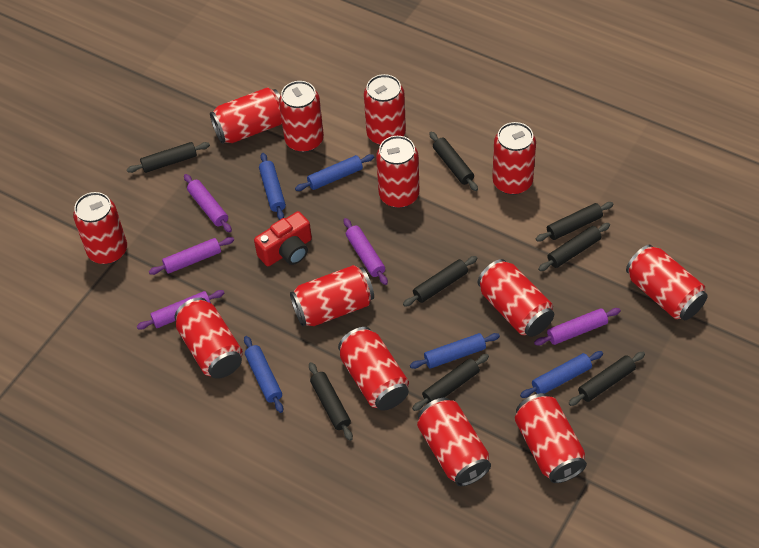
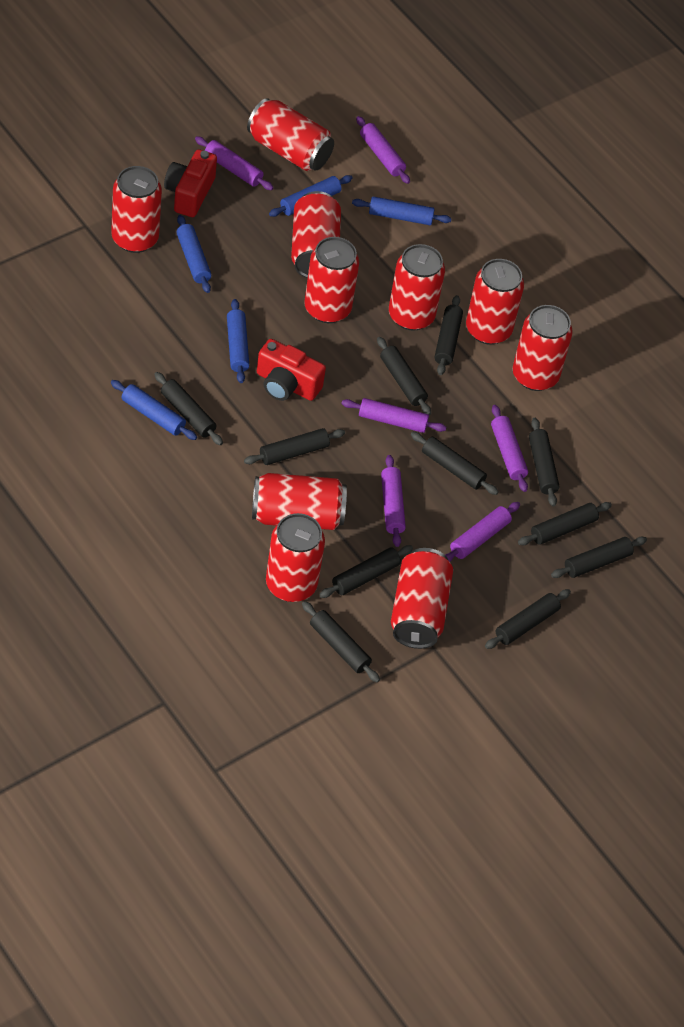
black rolling pin: 8 -> 11
purple rolling pin: 5 -> 6
red camera: 1 -> 2
red can: 13 -> 10

